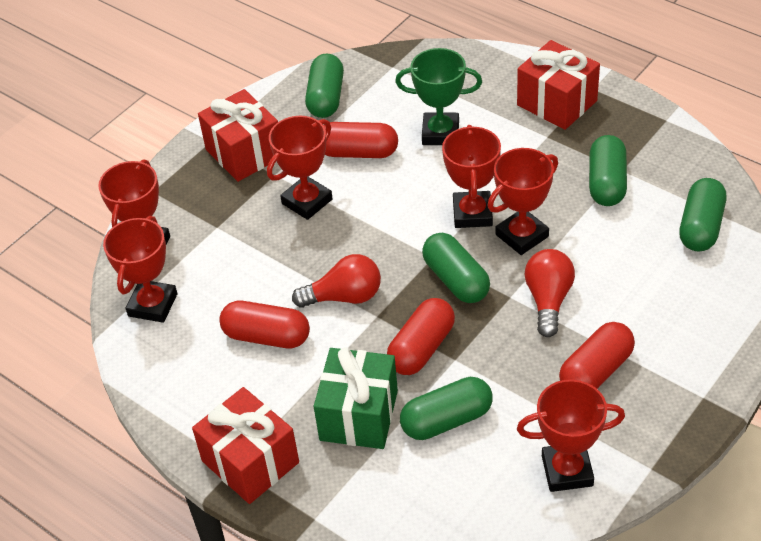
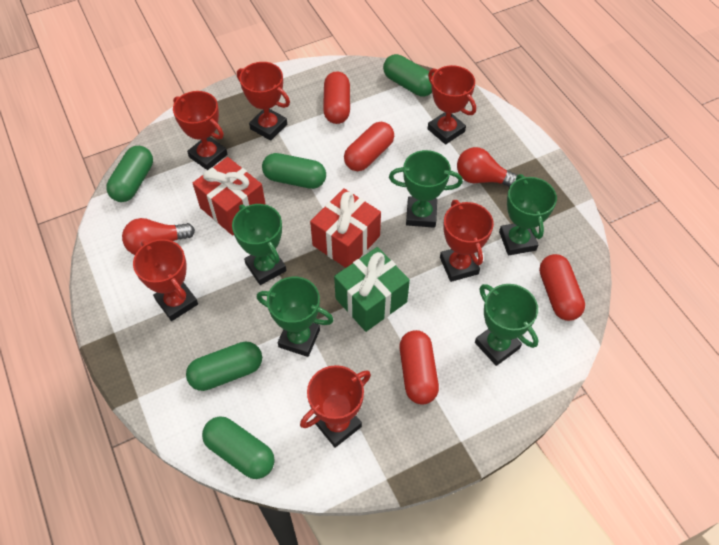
green trophy: 1 -> 5
red gift: 3 -> 2

